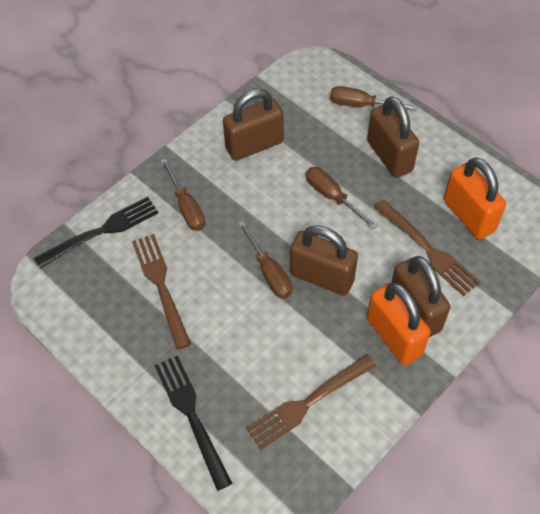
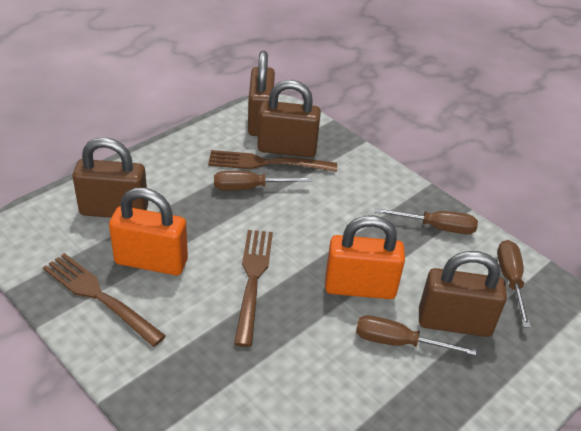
black fork: 2 -> 0

